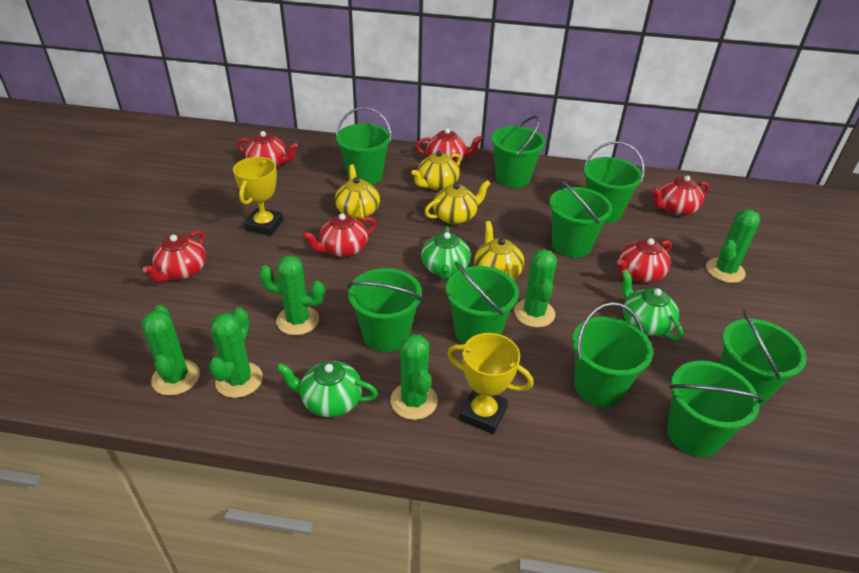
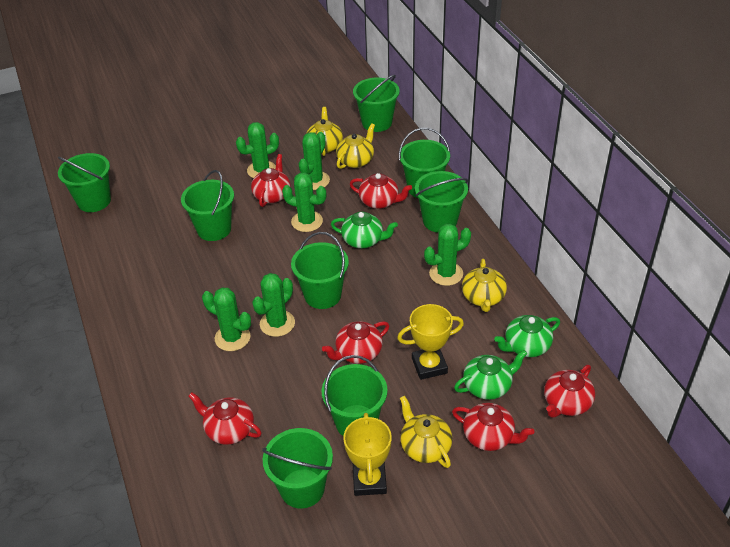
green bucket: 9 -> 8

